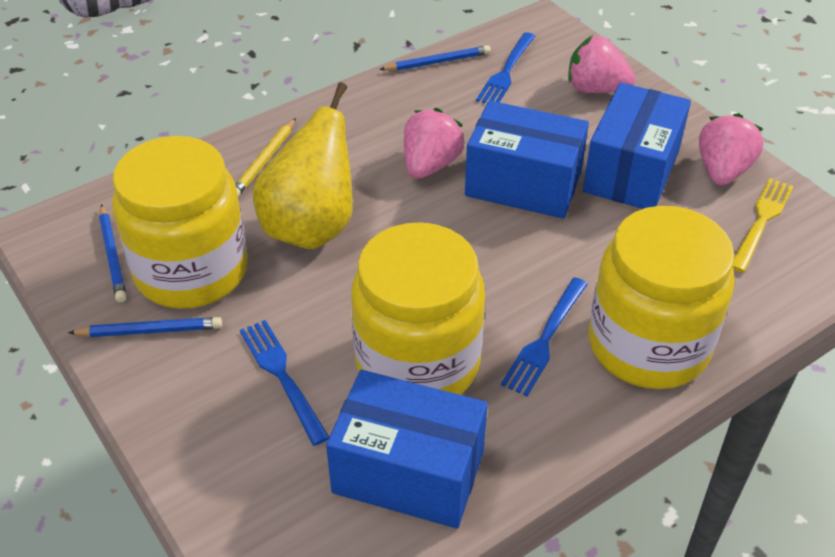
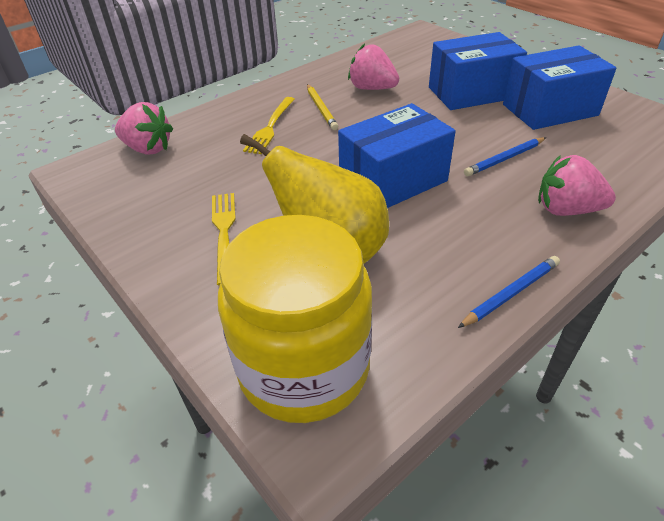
blue fork: 3 -> 0
blue pencil: 3 -> 2
yellow fork: 1 -> 2
yellow jar: 3 -> 1

